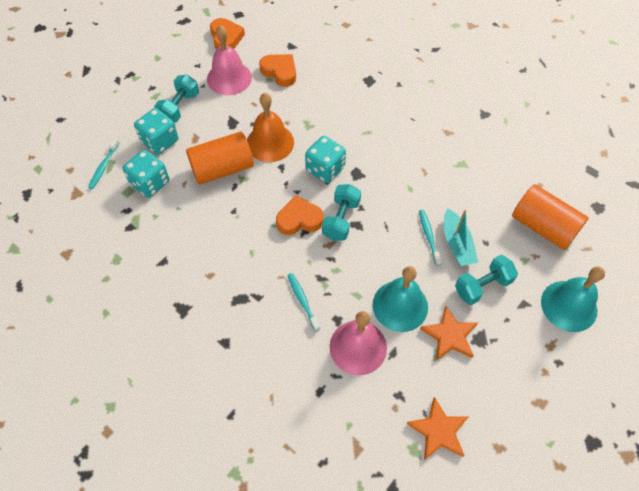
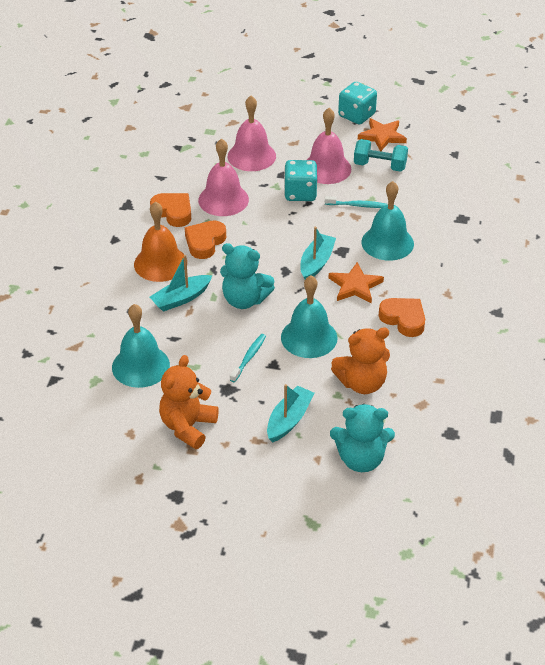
orange cylinder: 2 -> 0
orange teddy bear: 0 -> 2
pink bell: 2 -> 3
turquoise bell: 2 -> 3
turquoise boat: 1 -> 3
turquoise dice: 3 -> 2
turquoise dumbbell: 3 -> 1
turquoise teddy bear: 0 -> 2
turquoise toothbrush: 3 -> 2

